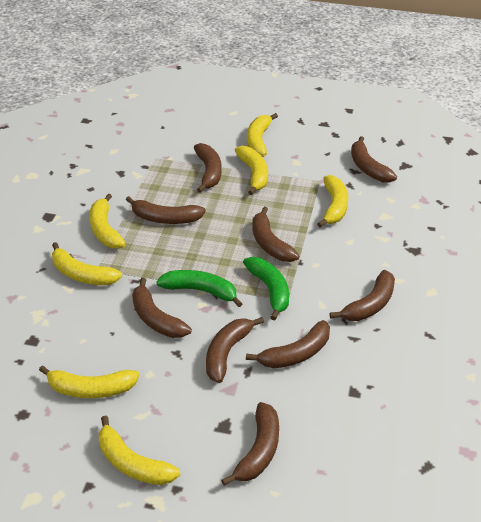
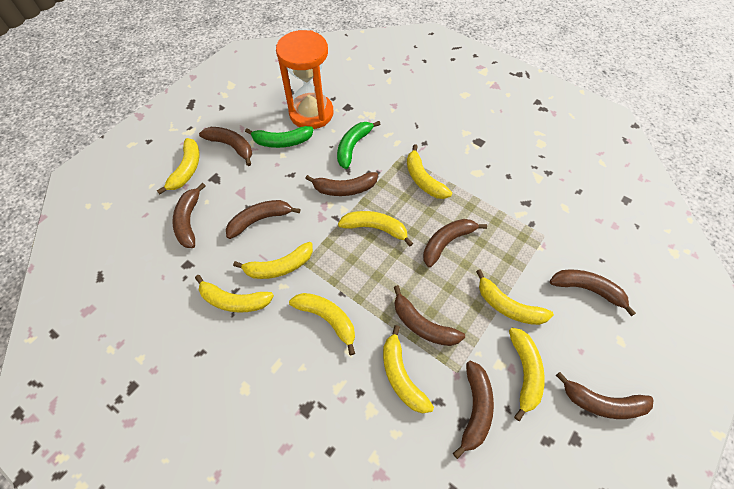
orange hourglass: 0 -> 1
yellow banana: 7 -> 9

